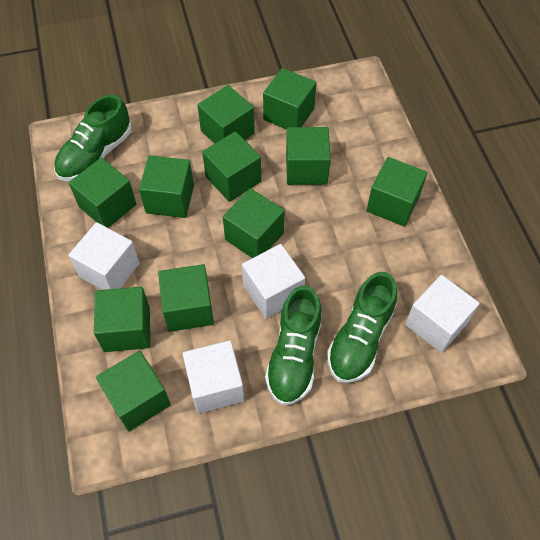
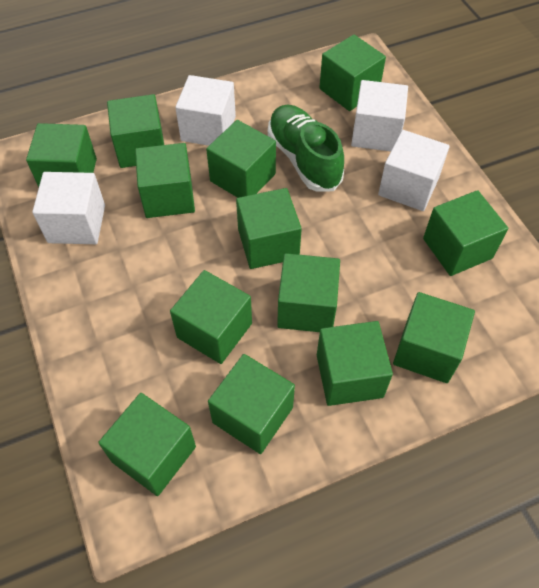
green cube: 11 -> 13
green shoe: 3 -> 1

